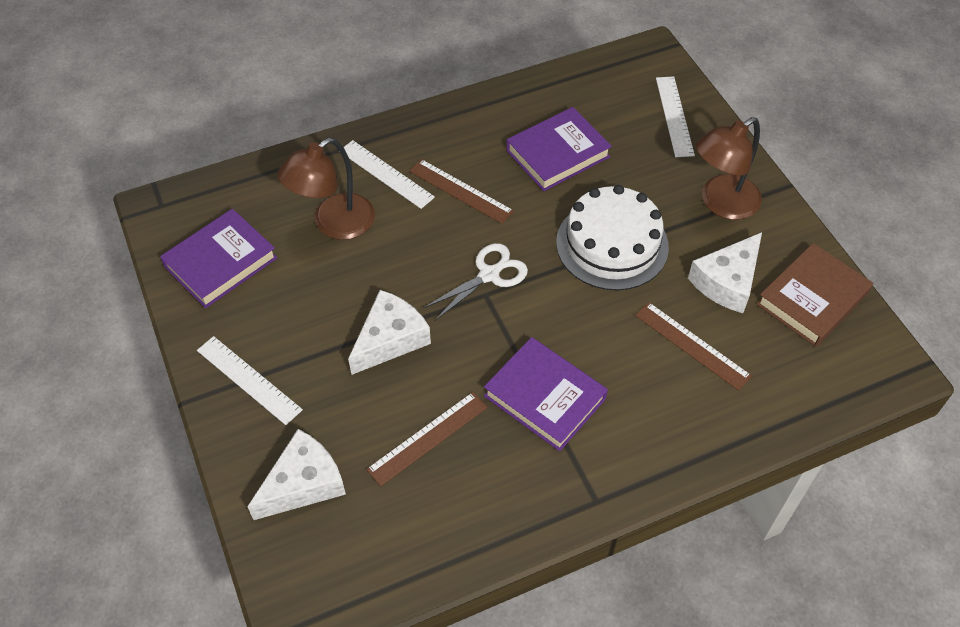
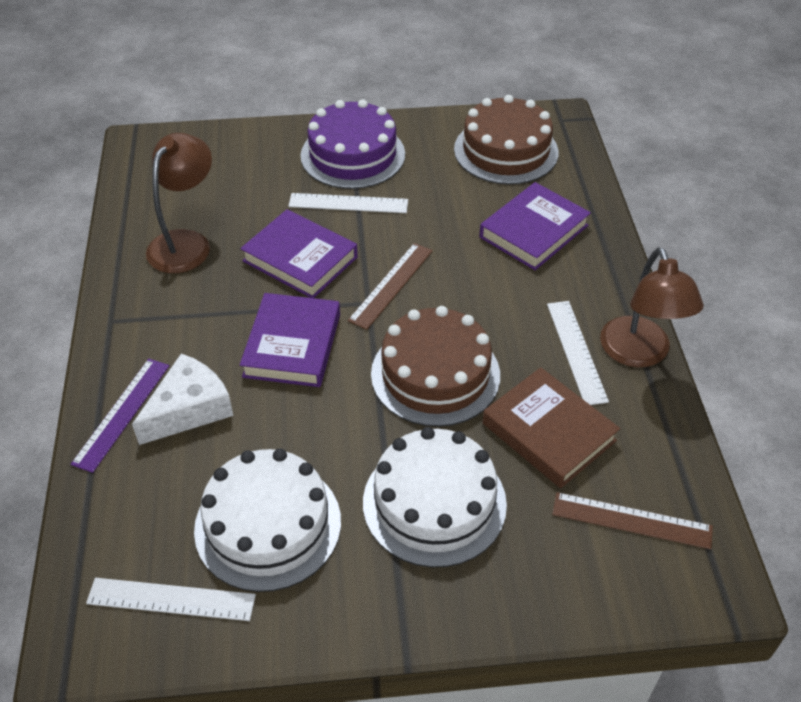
brown cake: 0 -> 2
brown ruler: 3 -> 2
purple cake: 0 -> 1
purple ruler: 0 -> 1
white cake: 1 -> 2
white cheese: 3 -> 1
white scissors: 1 -> 0

